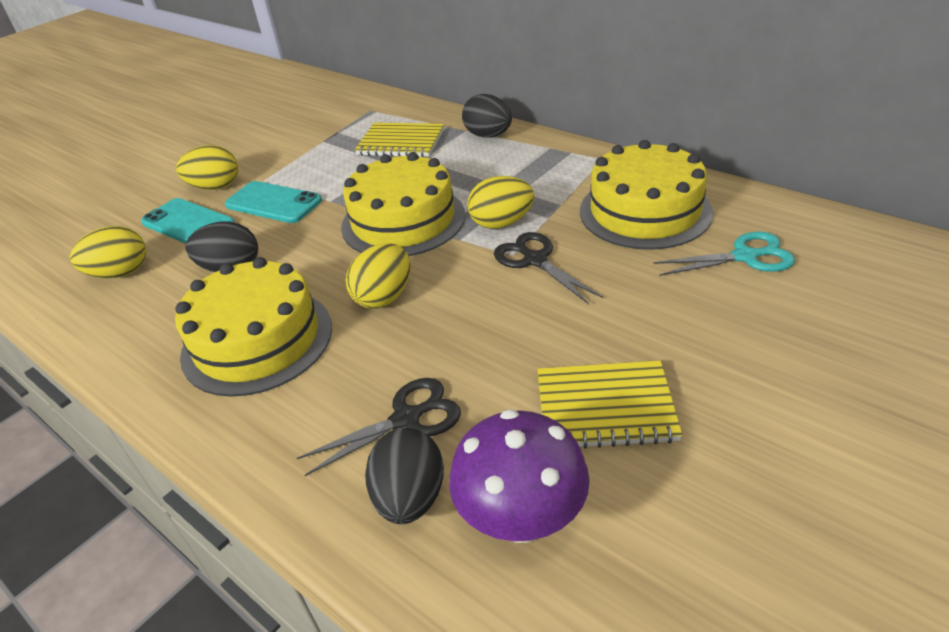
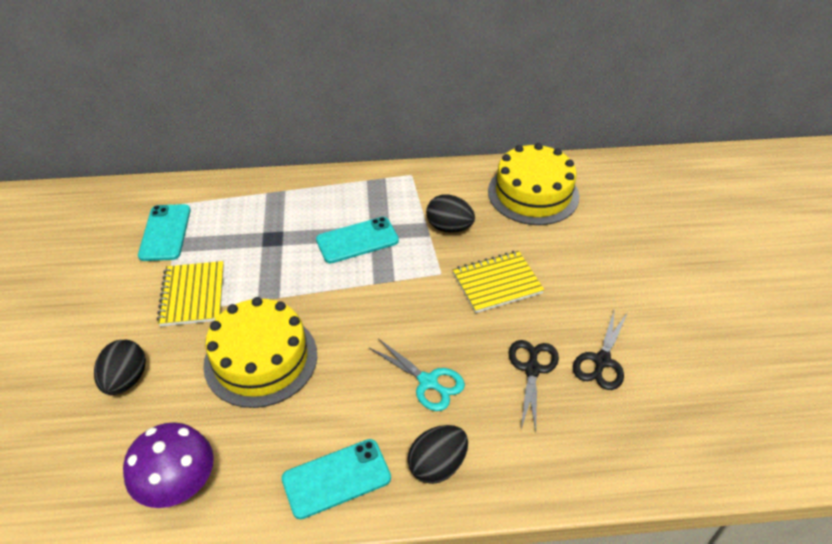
turquoise phone: 2 -> 3
yellow cake: 3 -> 2
yellow egg: 4 -> 0

